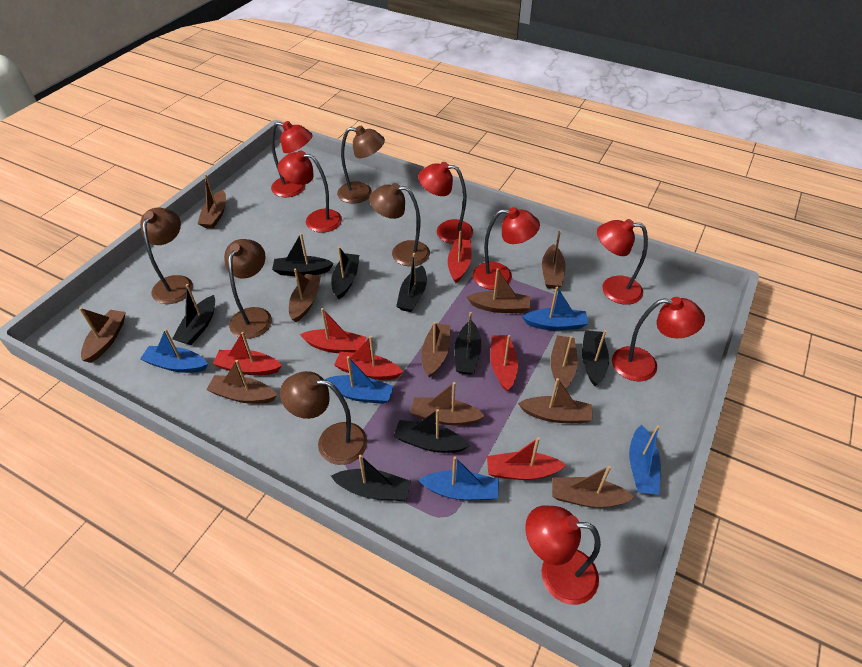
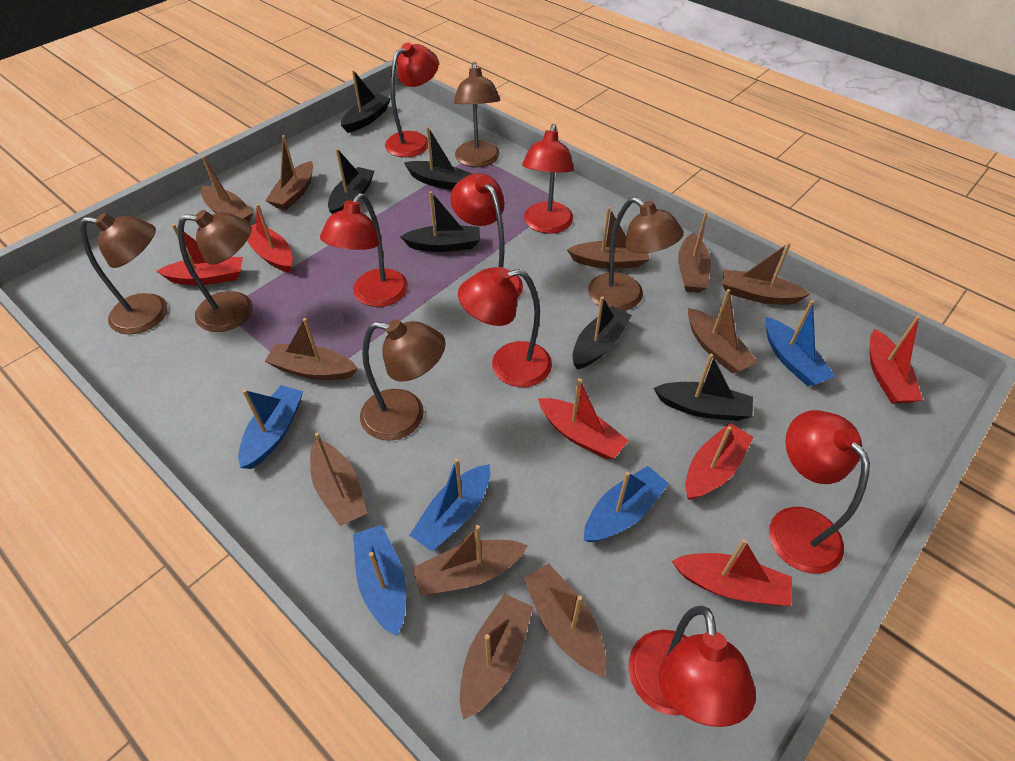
black boat: 8 -> 6

